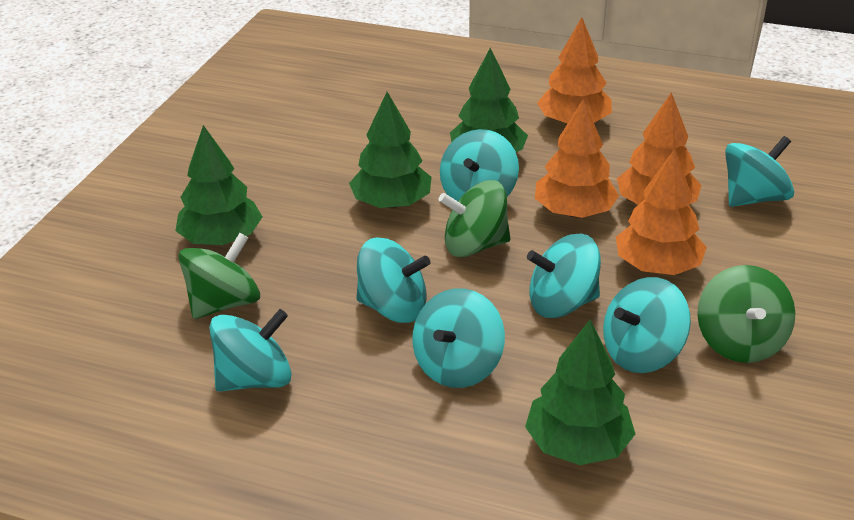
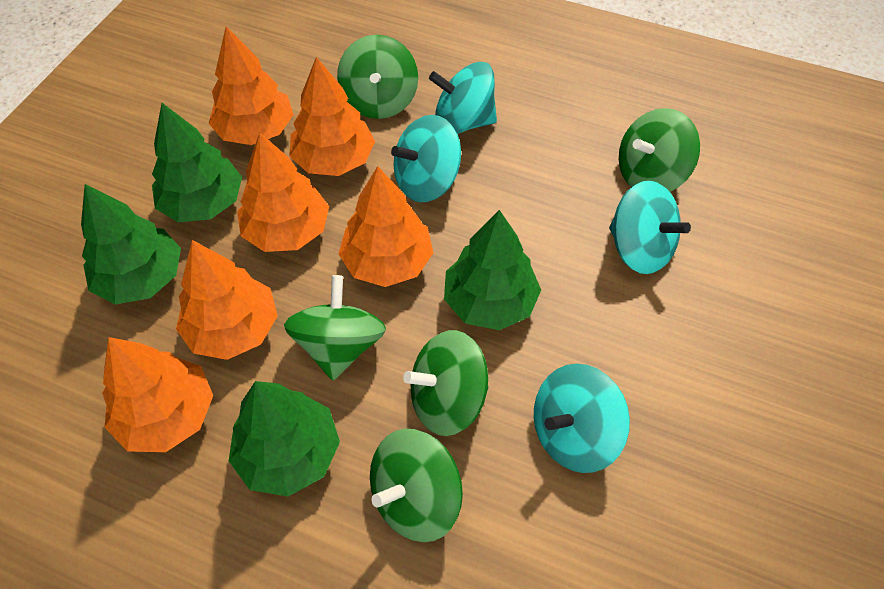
green spinning top: 3 -> 5
orange tree: 4 -> 6
turquoise spinning top: 7 -> 4

